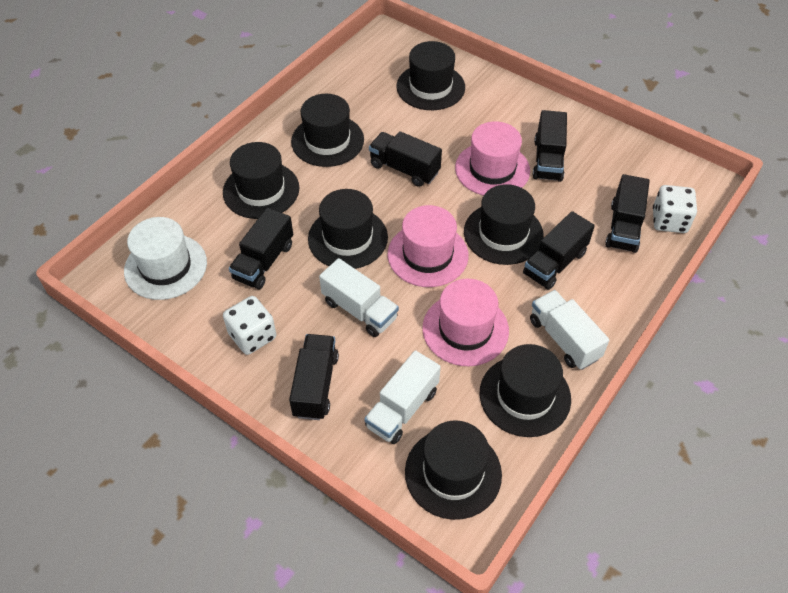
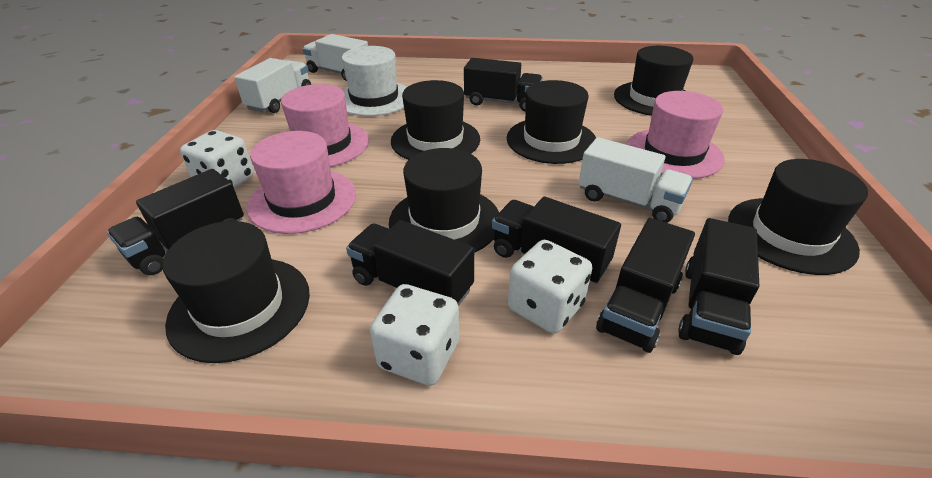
black hat: 7 -> 6
white dice: 2 -> 3

